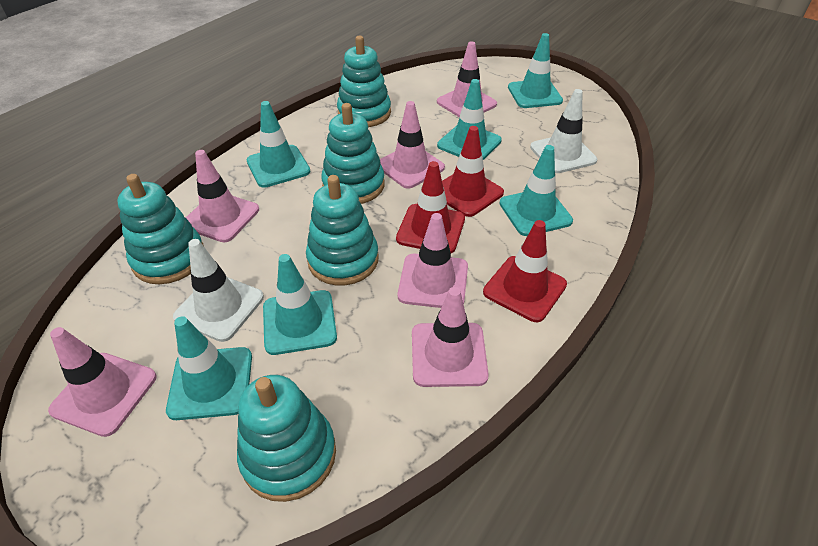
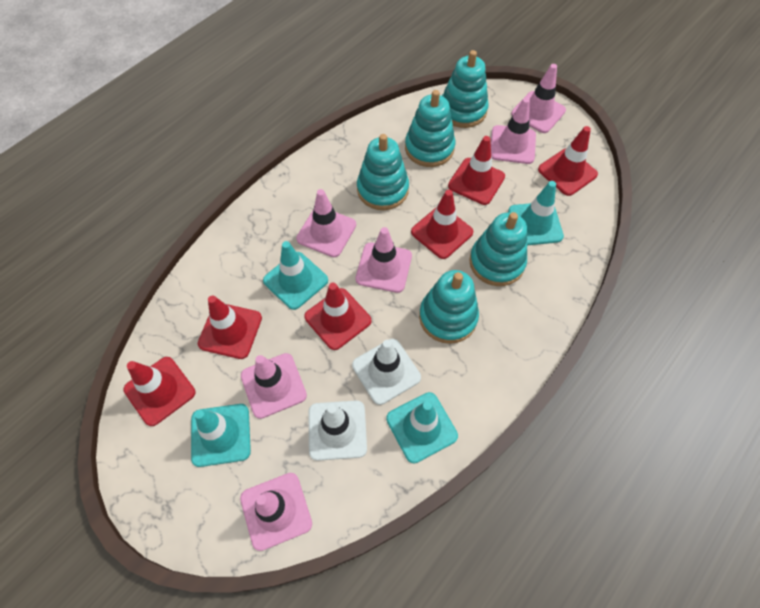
red traffic cone: 3 -> 6
turquoise traffic cone: 6 -> 4

